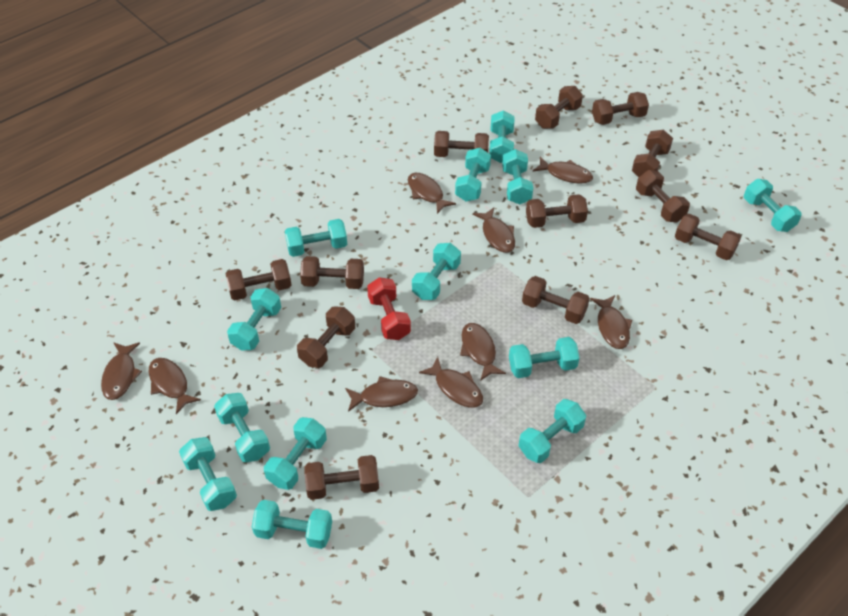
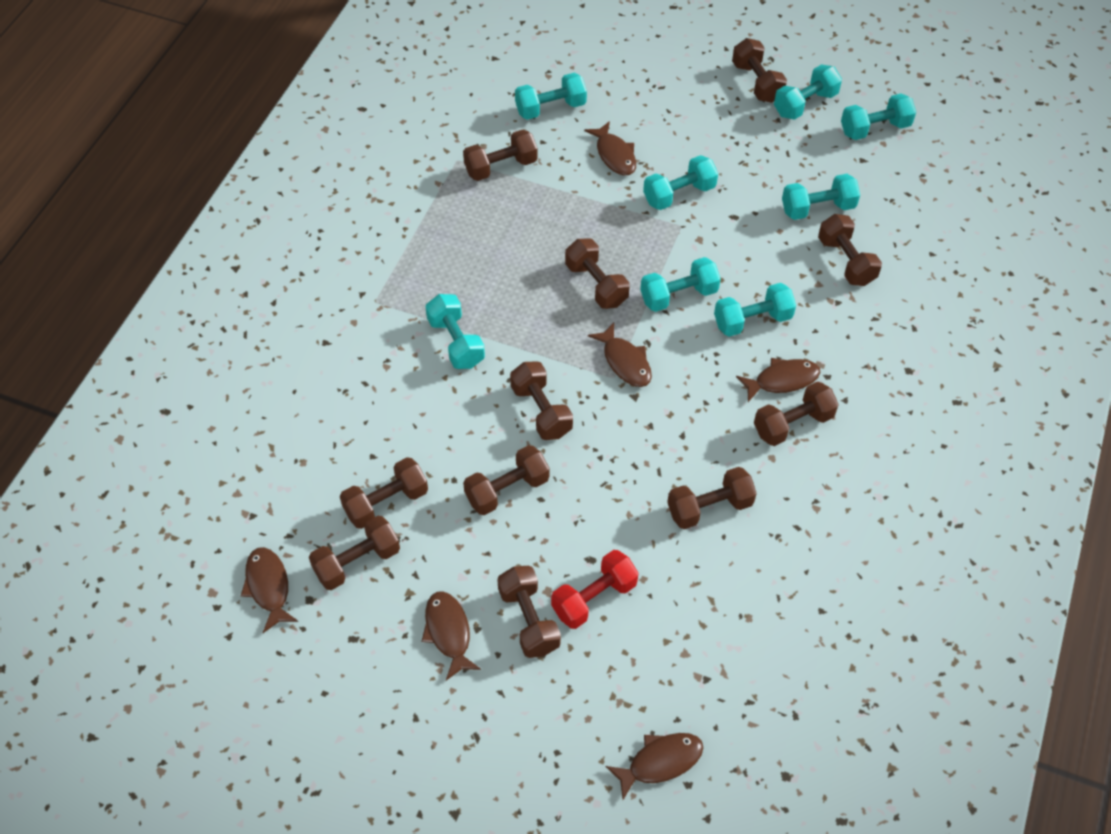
brown dumbbell: 12 -> 11
brown fish: 9 -> 6
turquoise dumbbell: 13 -> 8

